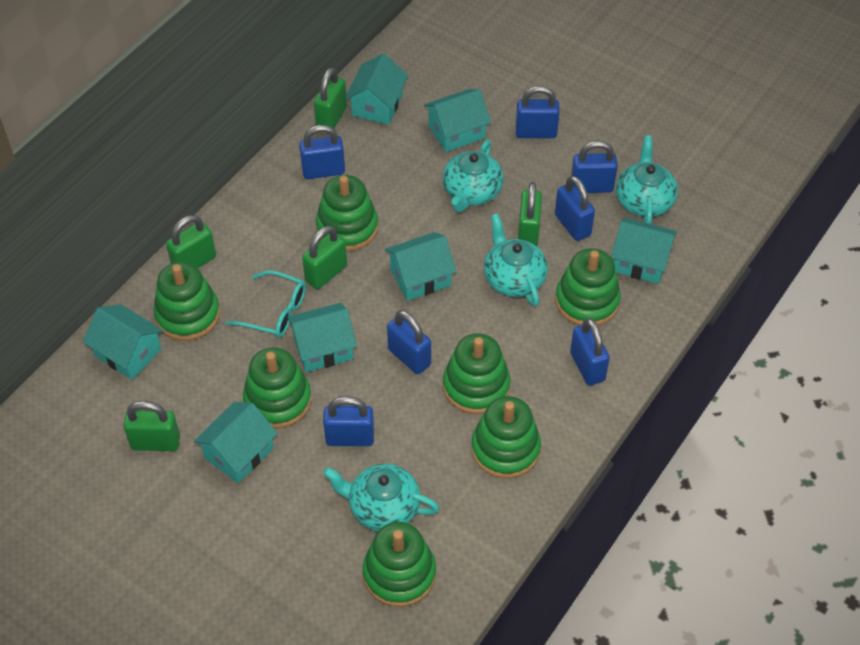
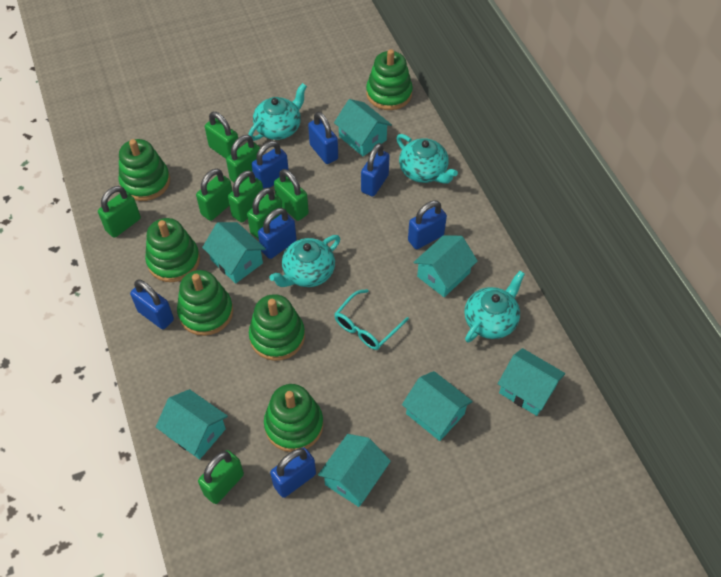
green padlock: 5 -> 8
green stacking toy: 7 -> 6

